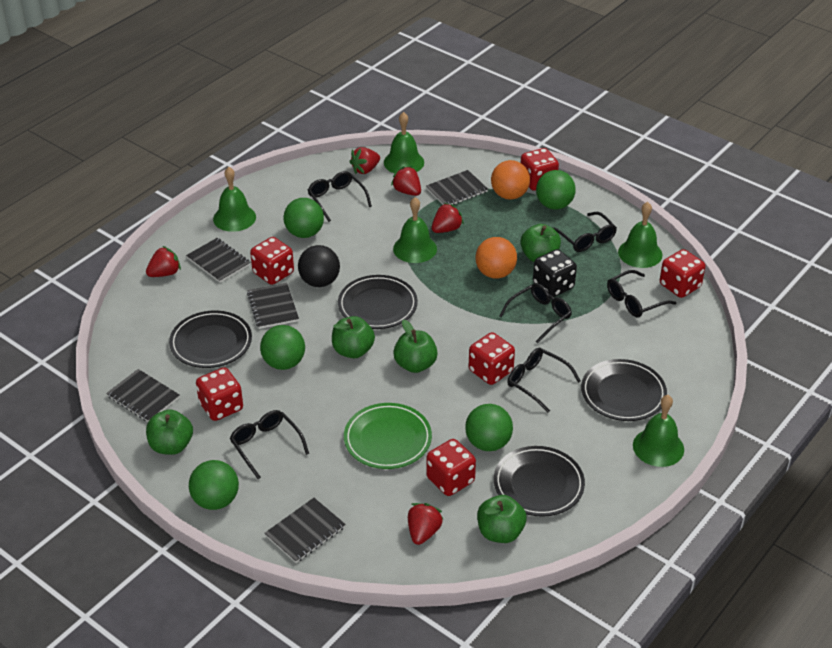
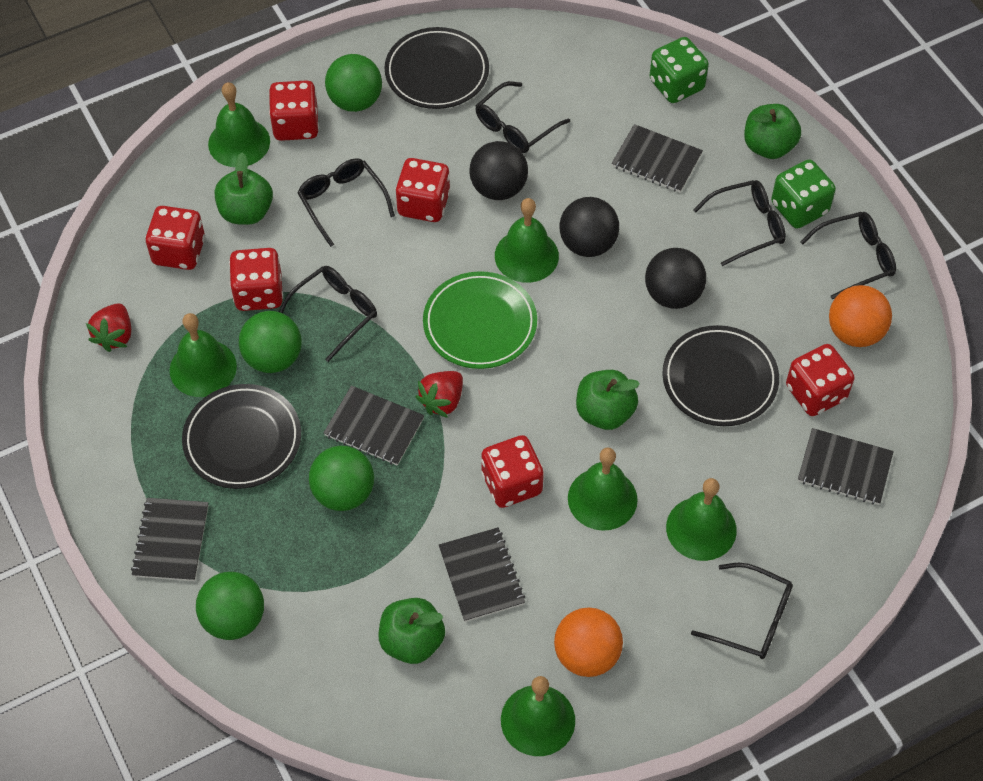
black ball: 1 -> 3
black dice: 1 -> 0
black plate: 4 -> 3
green apple: 5 -> 4
green ball: 5 -> 4
green bell: 5 -> 6
green dice: 0 -> 2
red strawberry: 5 -> 2

